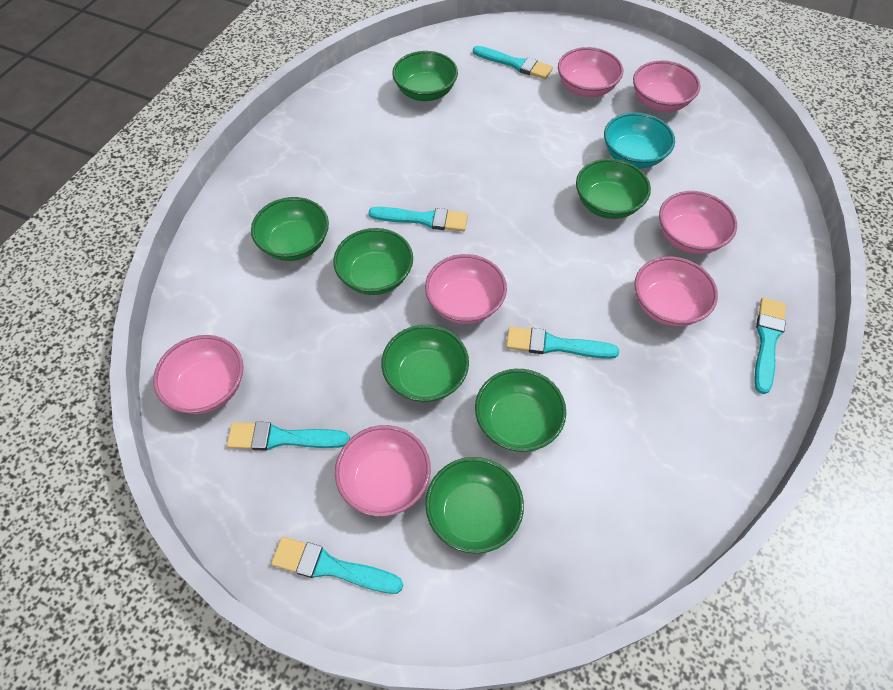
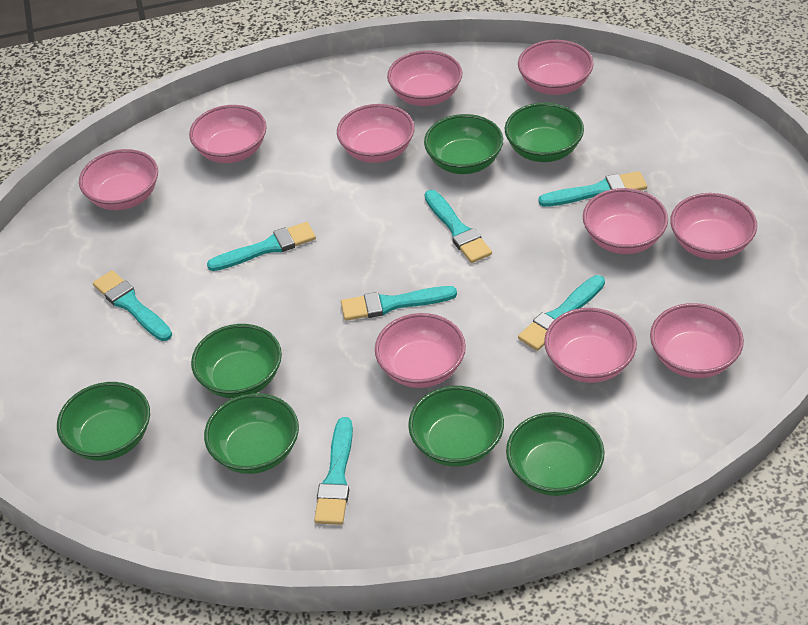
pink bowl: 7 -> 10
turquoise bowl: 1 -> 0
turquoise brush: 6 -> 7

